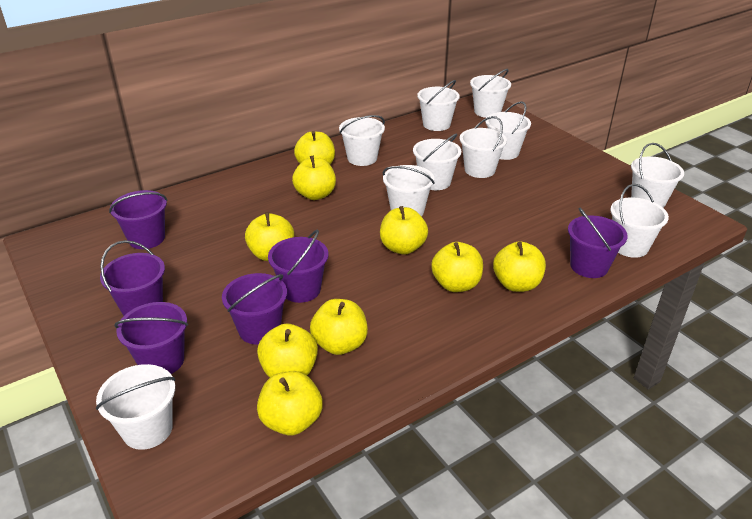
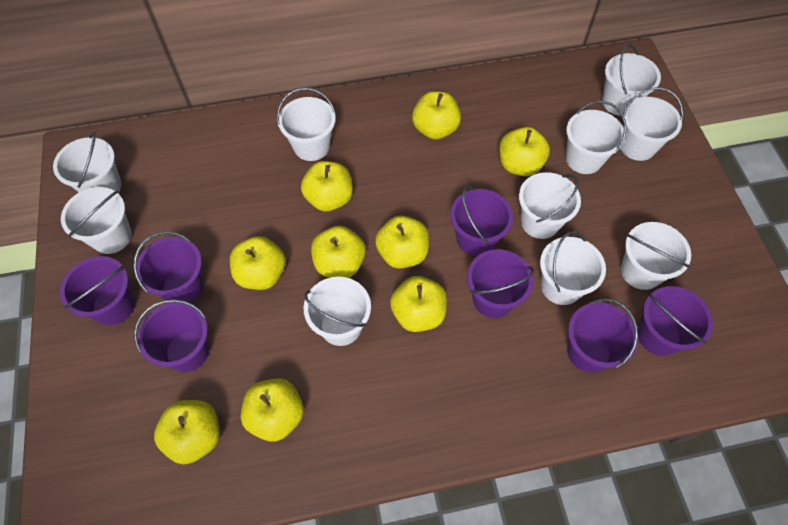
purple bucket: 6 -> 7

